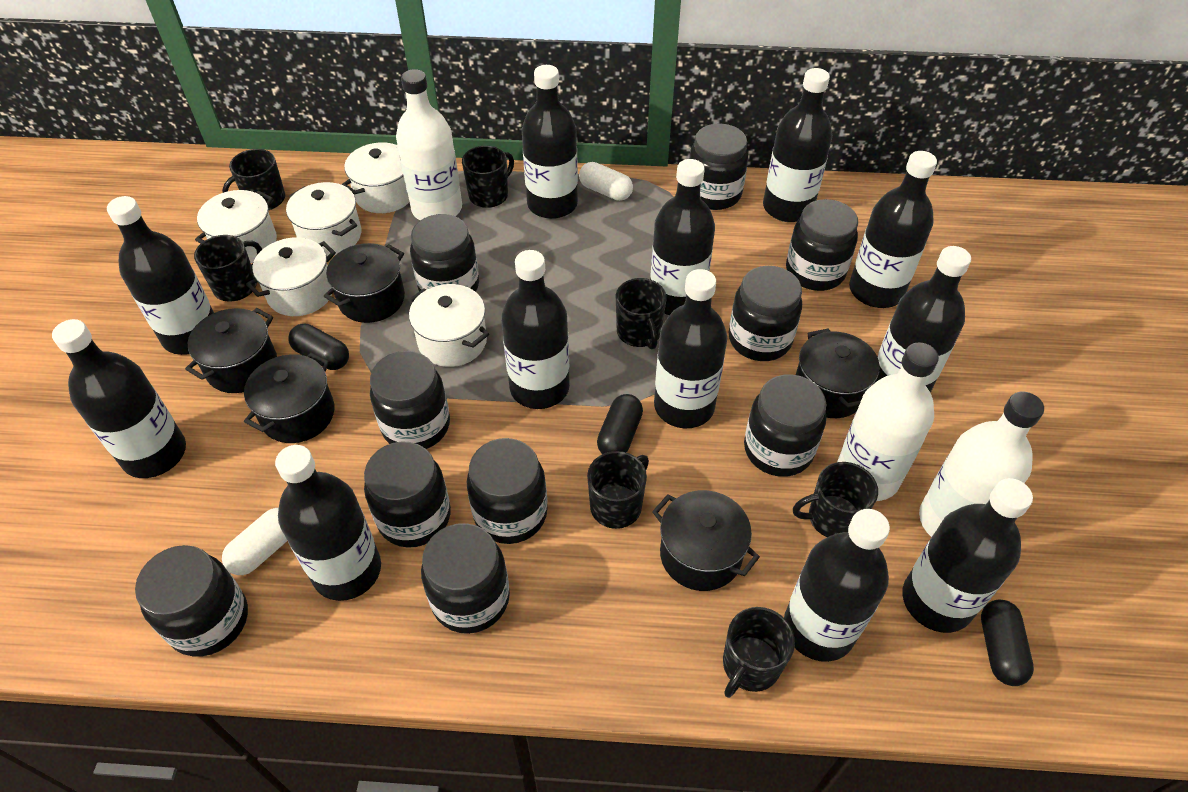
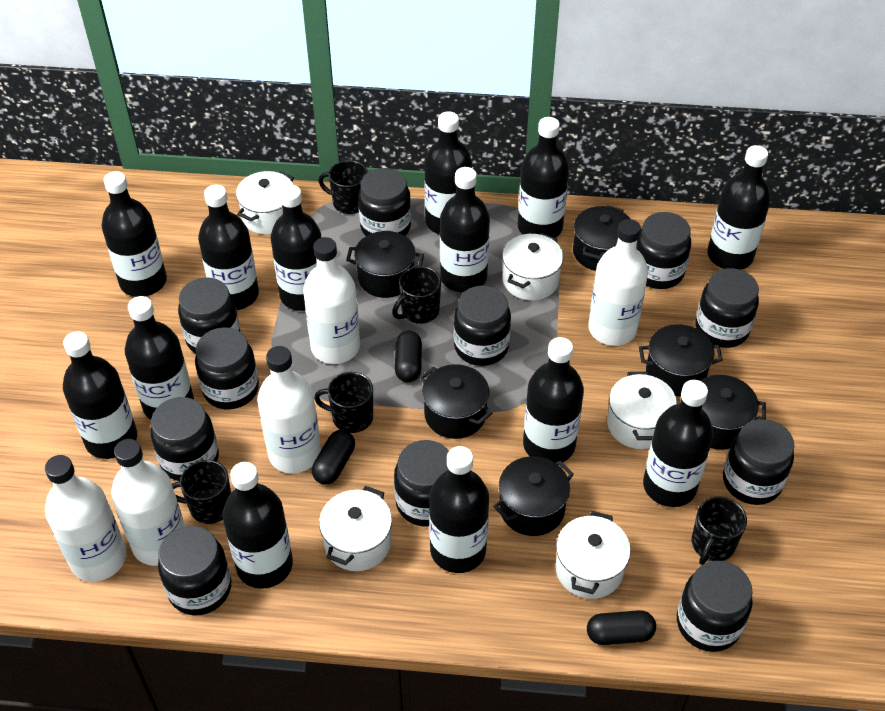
black bottle: 12 -> 13
black jar: 10 -> 11
black mug: 7 -> 5
black pot: 5 -> 6
white bottle: 3 -> 5
white capsule: 2 -> 0

